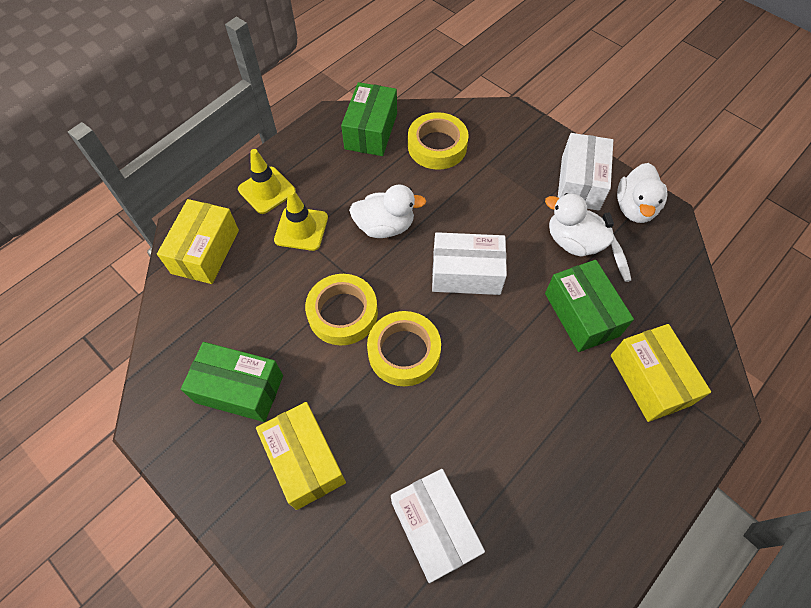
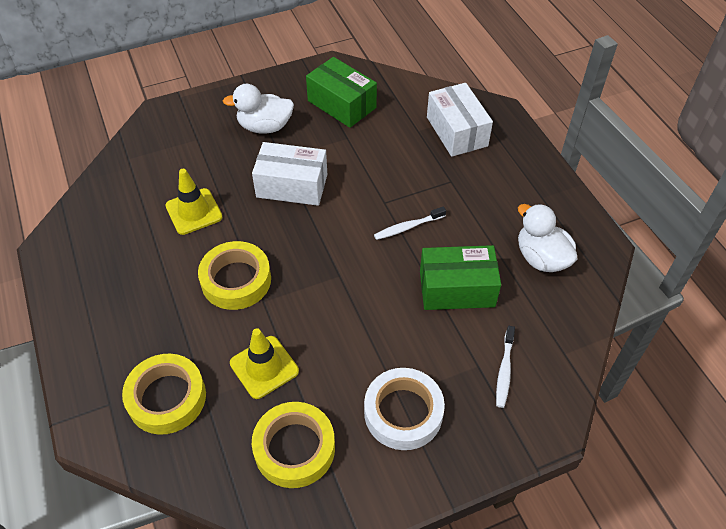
green box: 3 -> 2
white box: 3 -> 2
white duck: 3 -> 2
white tape: 0 -> 1
white toothbrush: 1 -> 2
yellow box: 3 -> 0

